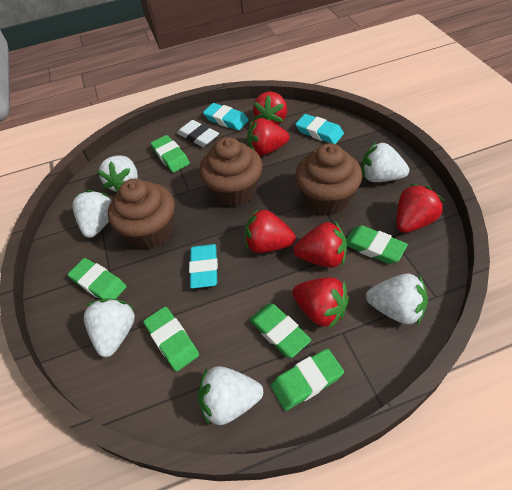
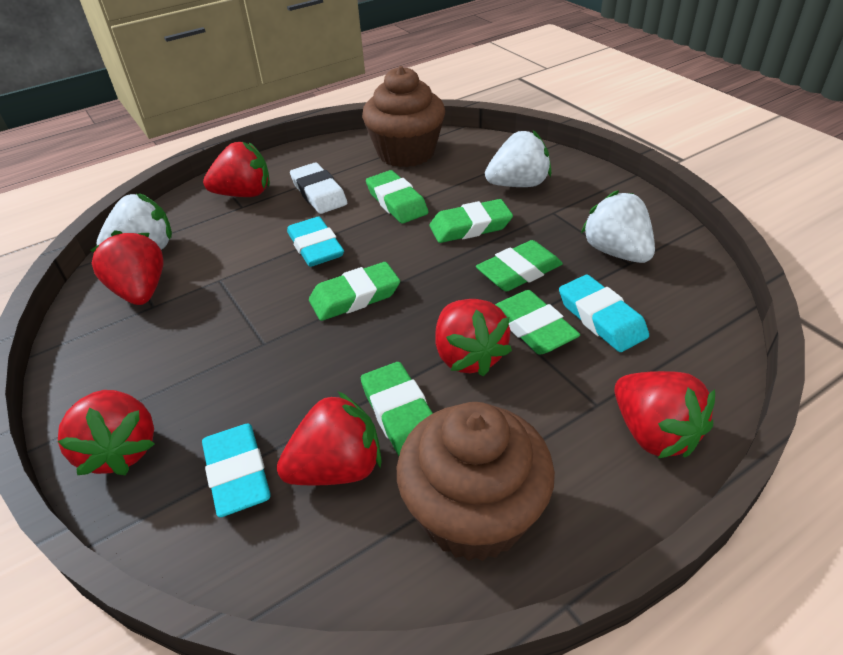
brown cupcake: 3 -> 2
white strawberry: 6 -> 3

